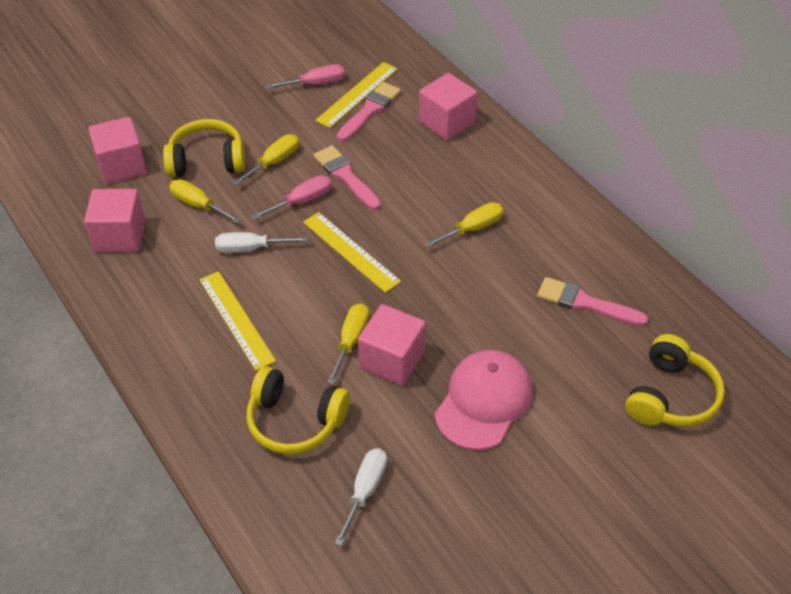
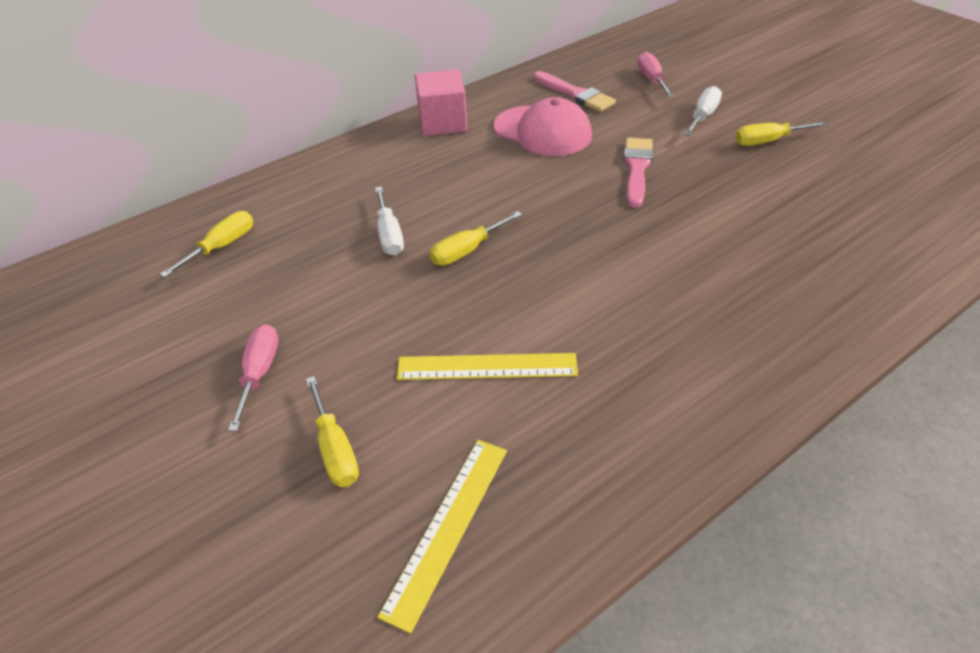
pink brush: 3 -> 2
pink cube: 4 -> 1
yellow headphones: 3 -> 0
yellow ruler: 3 -> 2

